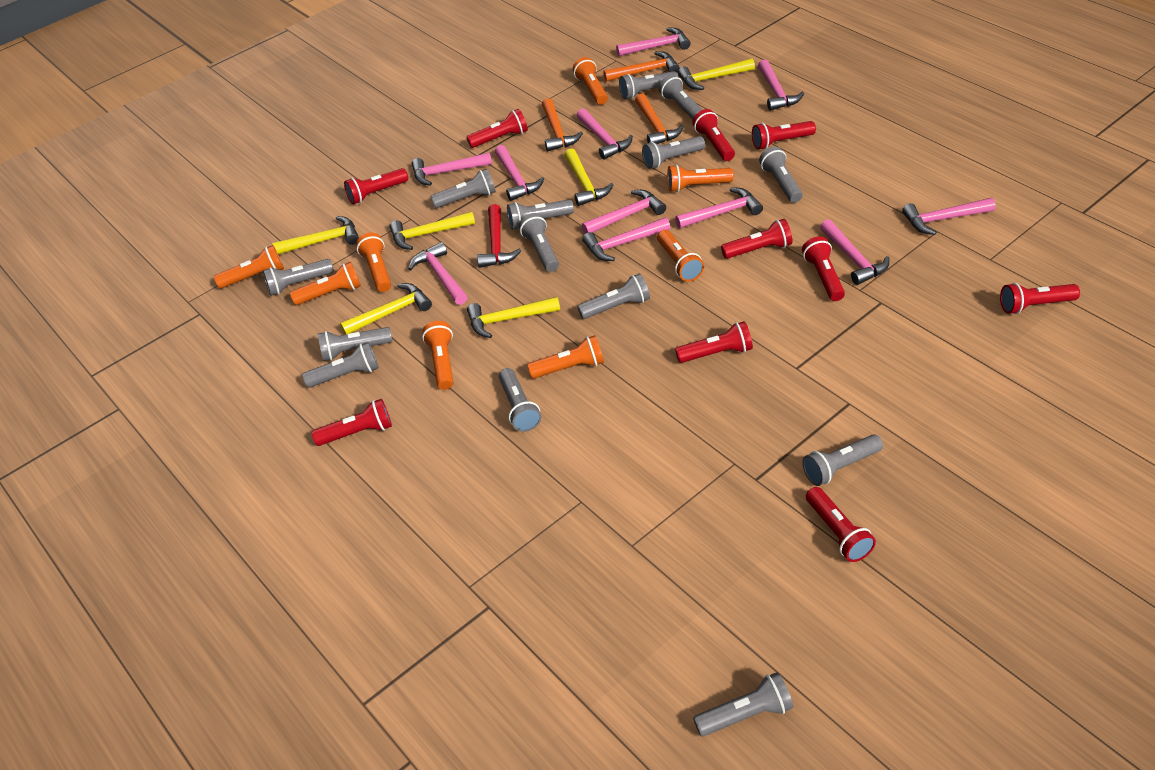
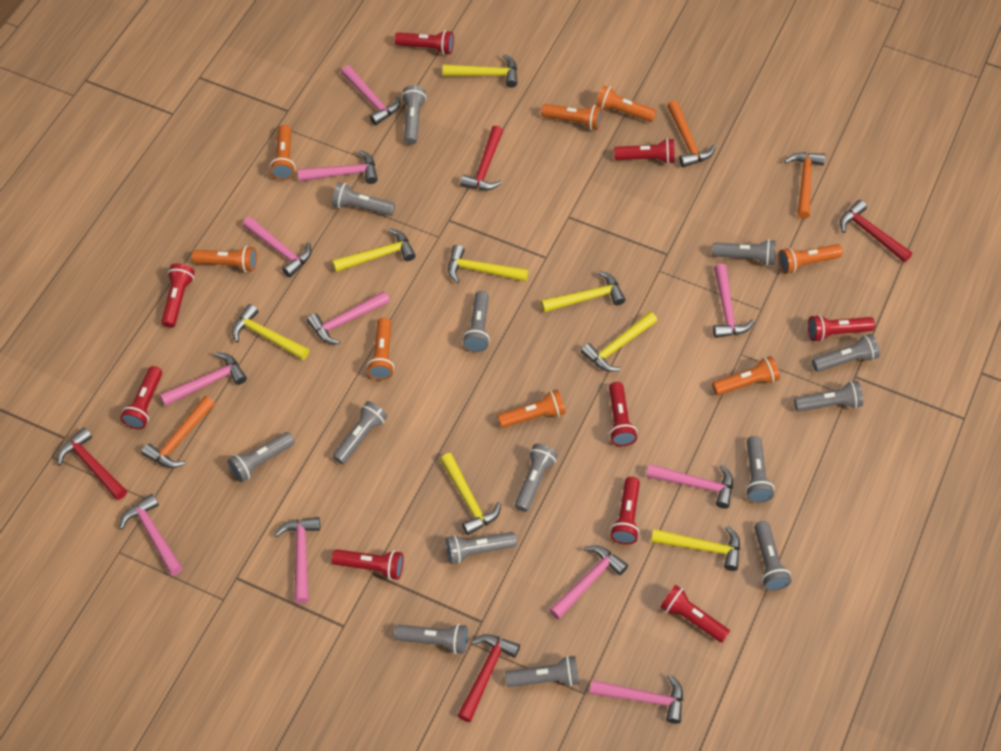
red flashlight: 10 -> 9
red hammer: 1 -> 4
yellow hammer: 6 -> 8

